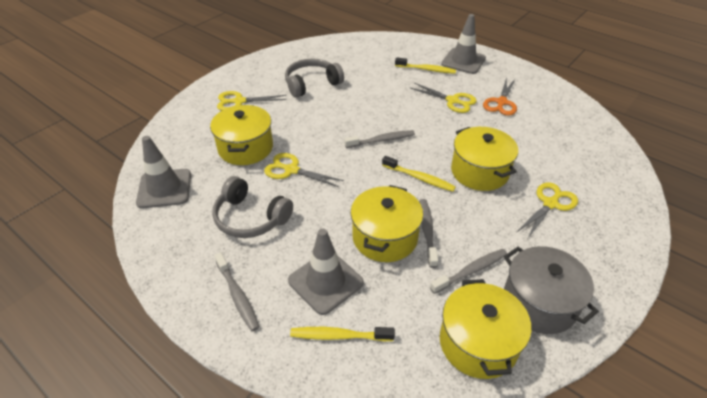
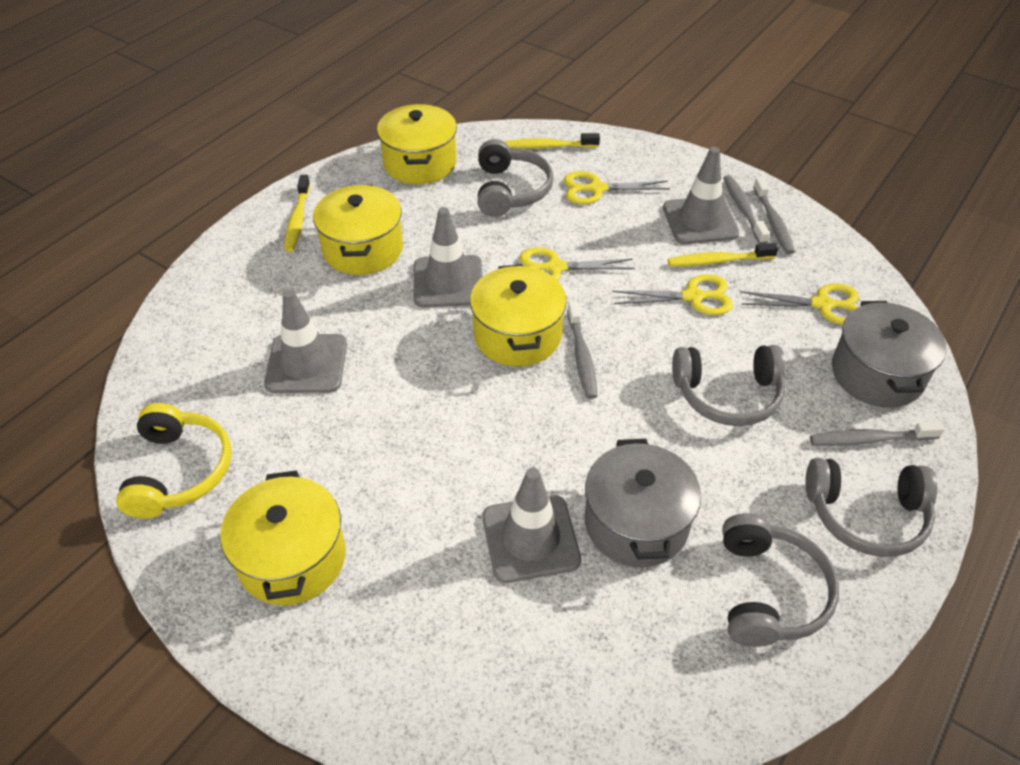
grey headphones: 2 -> 4
grey pot: 1 -> 2
grey traffic cone: 3 -> 4
orange scissors: 1 -> 0
yellow headphones: 0 -> 1

